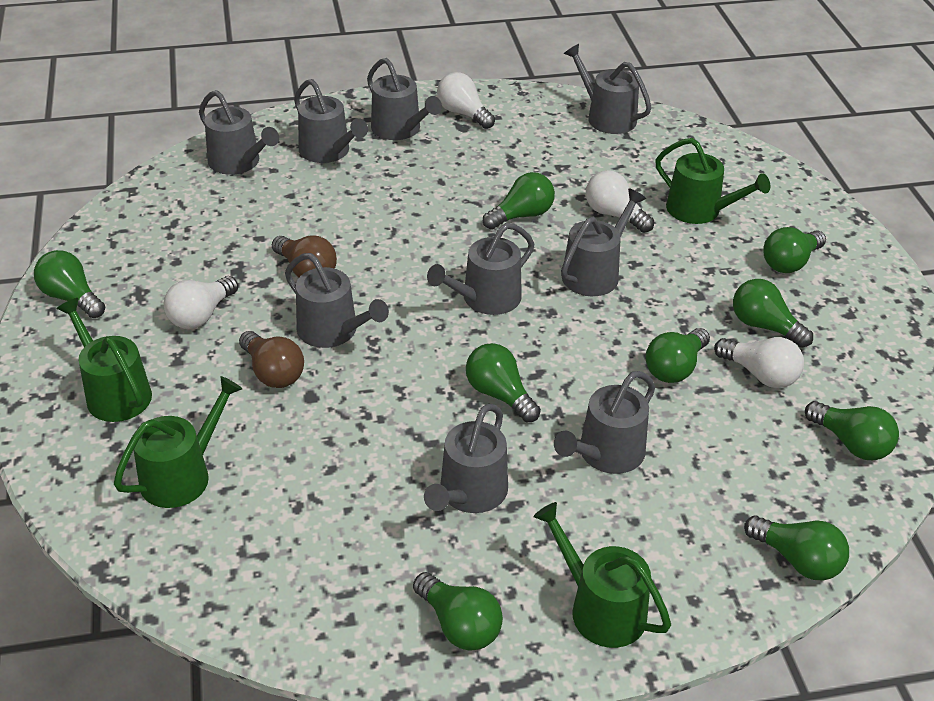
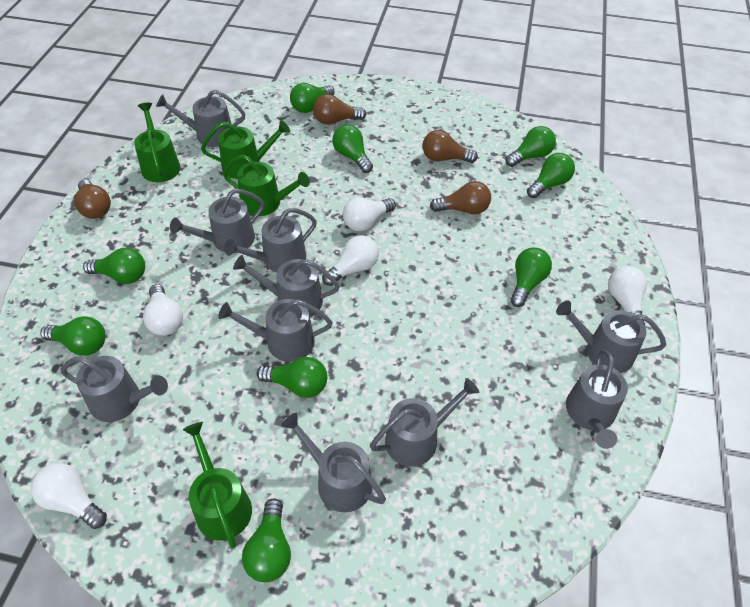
brown light bulb: 2 -> 4
grey watering can: 9 -> 10
white light bulb: 4 -> 5

